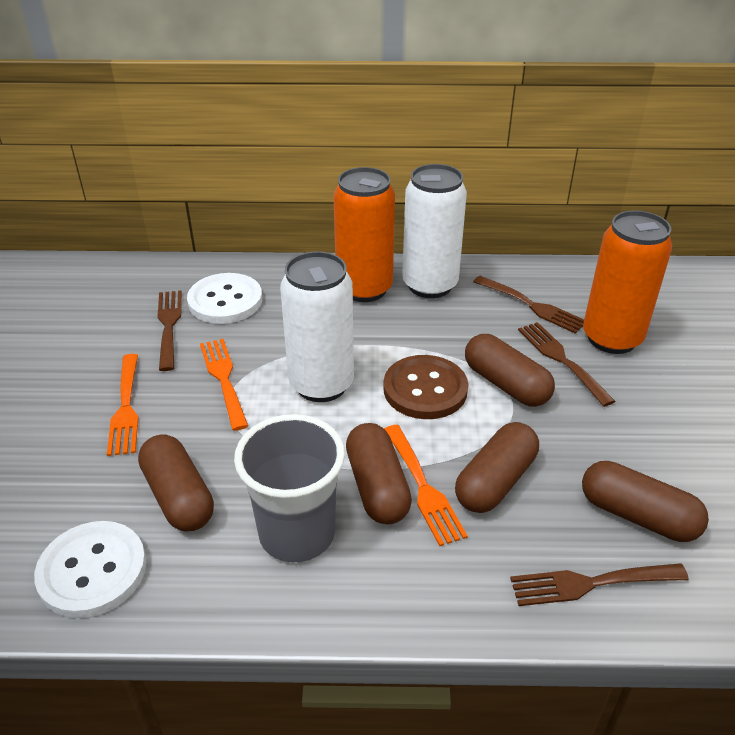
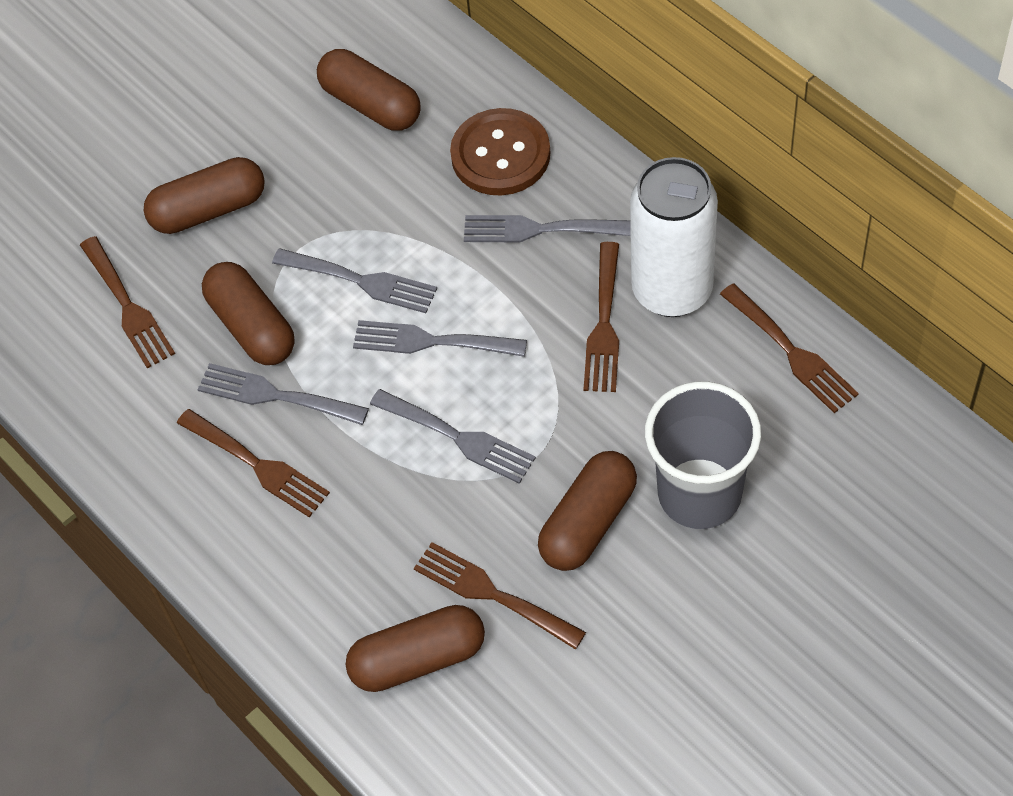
brown fork: 4 -> 5
grey fork: 0 -> 5
orange can: 2 -> 0
orange fork: 3 -> 0
white button: 2 -> 0
white can: 2 -> 1

